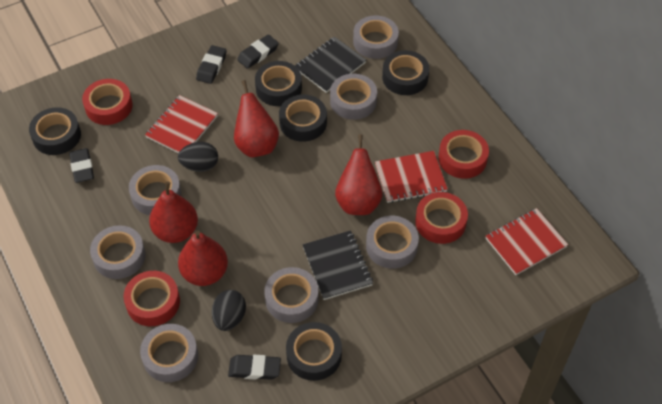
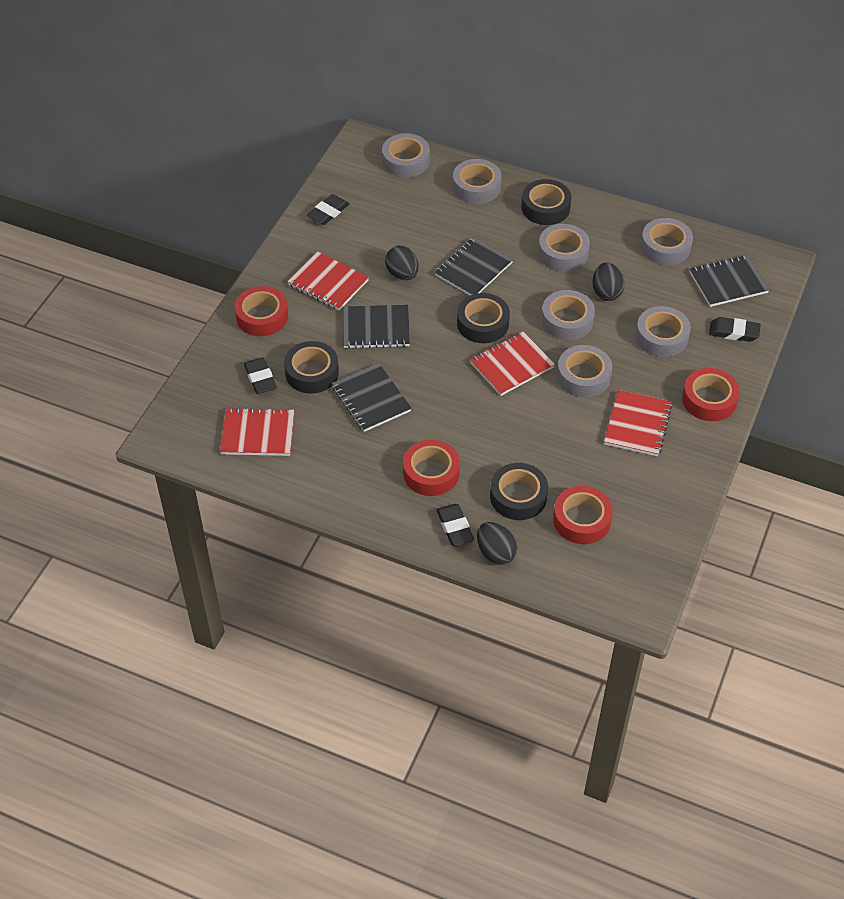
black egg: 2 -> 3
black notebook: 2 -> 4
black tape: 5 -> 4
red notebook: 3 -> 4
red pear: 4 -> 0

